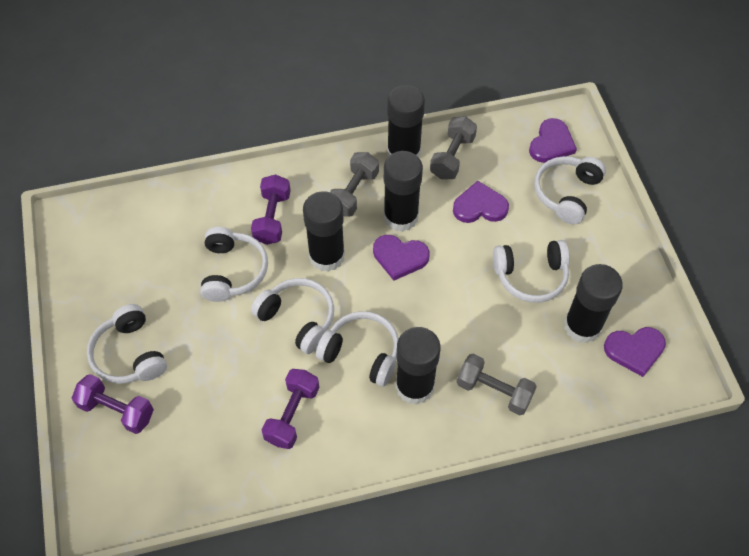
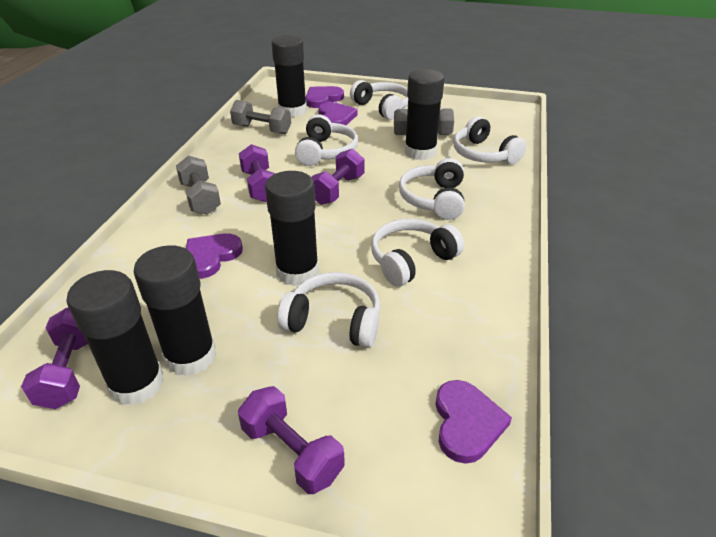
purple dumbbell: 3 -> 4

